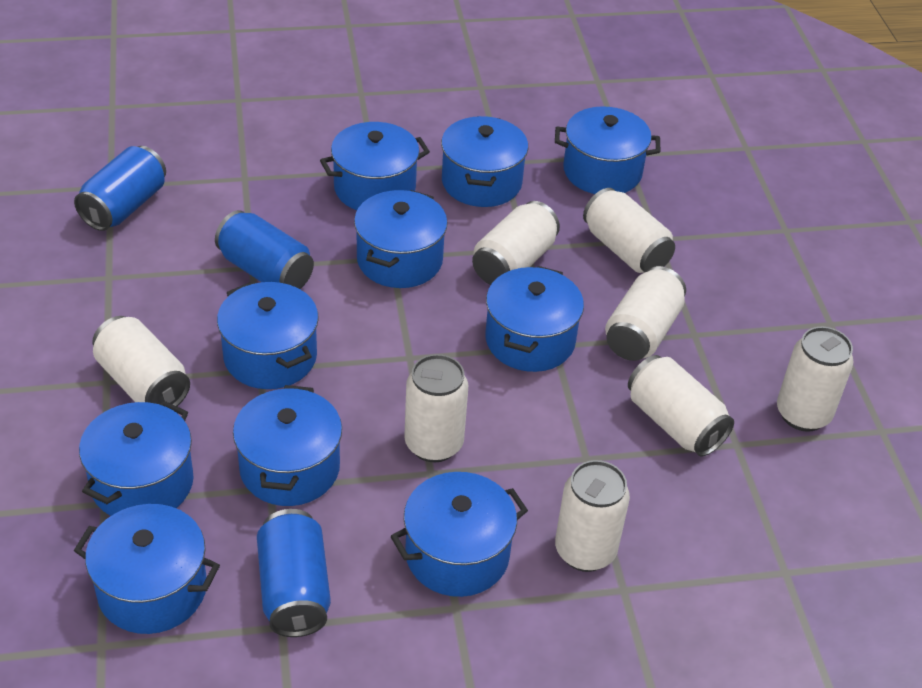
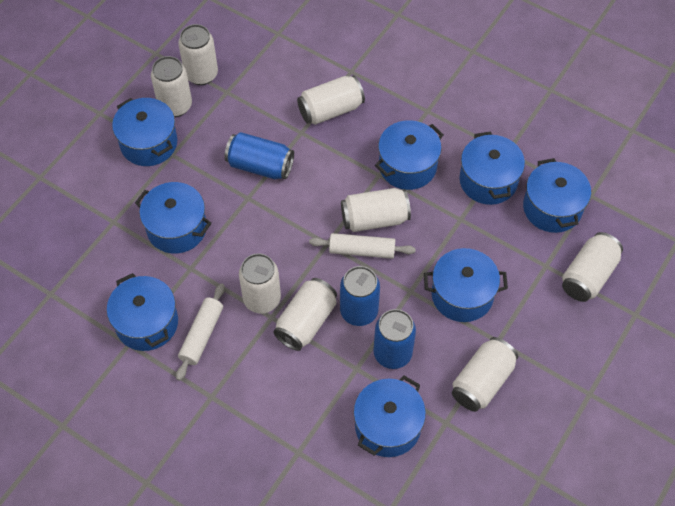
blue pot: 10 -> 8
white rolling pin: 0 -> 2

